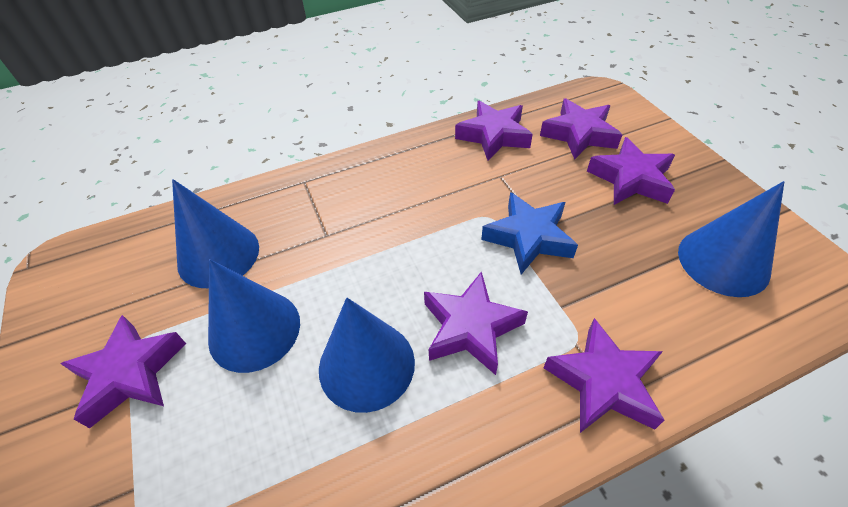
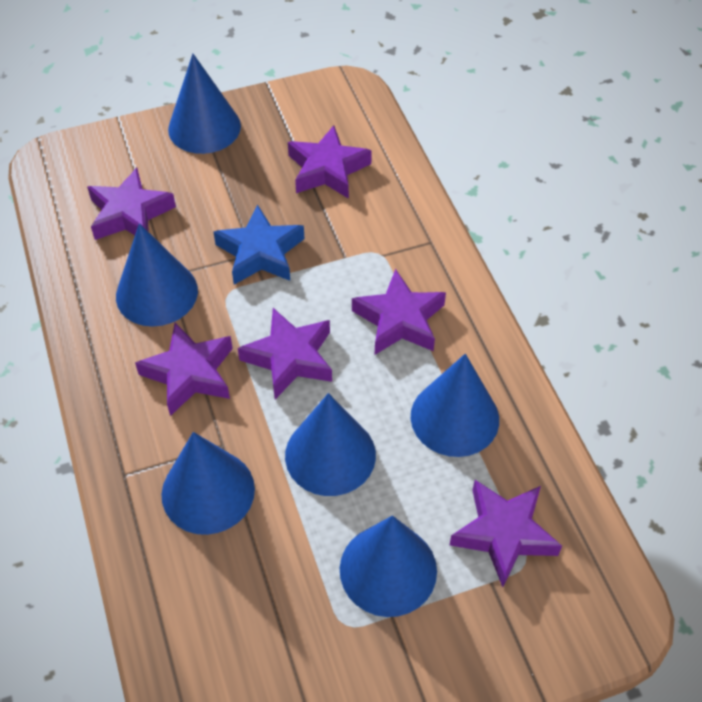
blue cone: 4 -> 6

